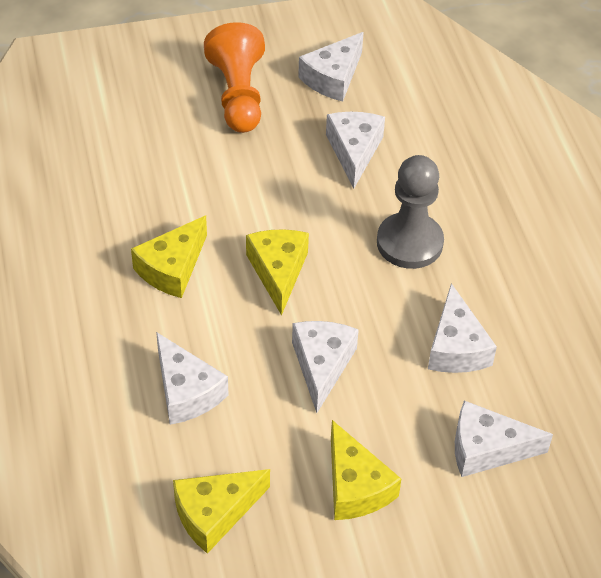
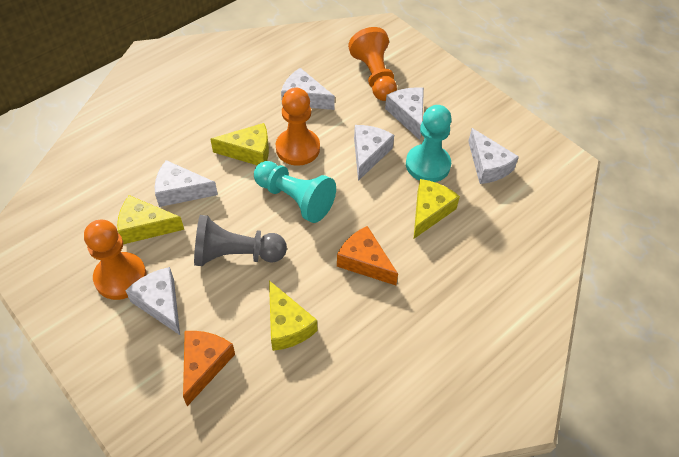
orange cheese: 0 -> 2
orange pawn: 1 -> 3
turquoise pawn: 0 -> 2

